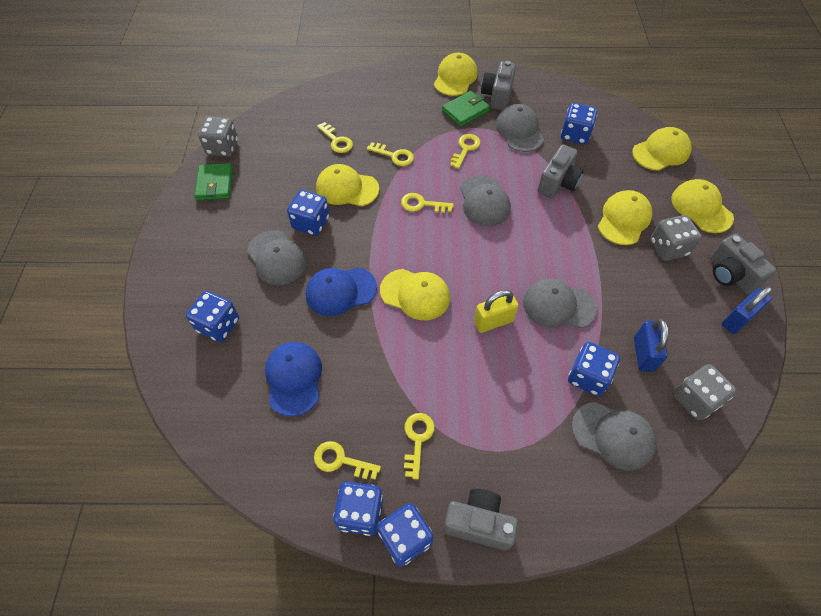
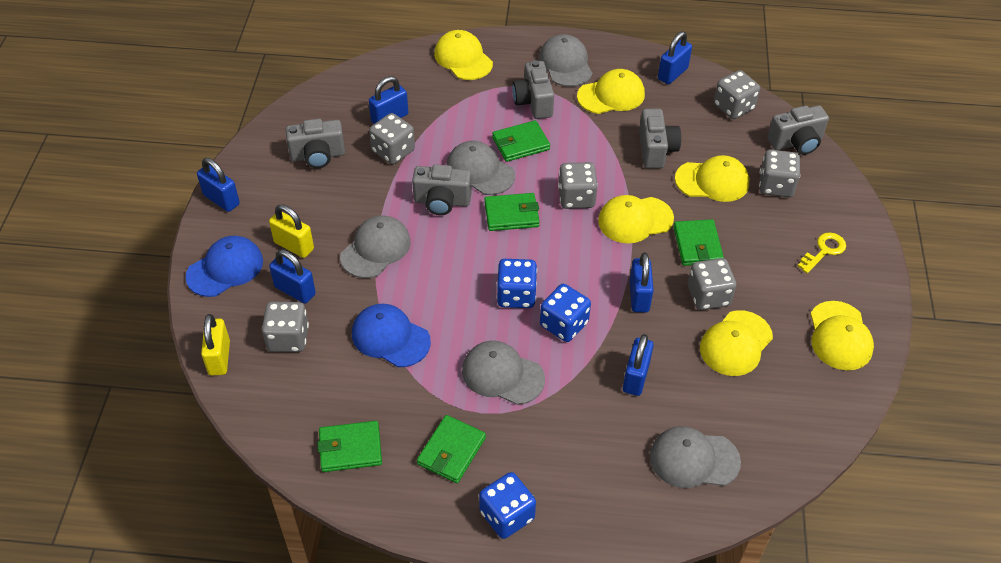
blue dice: 6 -> 3
blue padlock: 2 -> 6
green wallet: 2 -> 5
grey camera: 4 -> 5
grey dice: 3 -> 6
yellow key: 6 -> 1
yellow padlock: 1 -> 2

